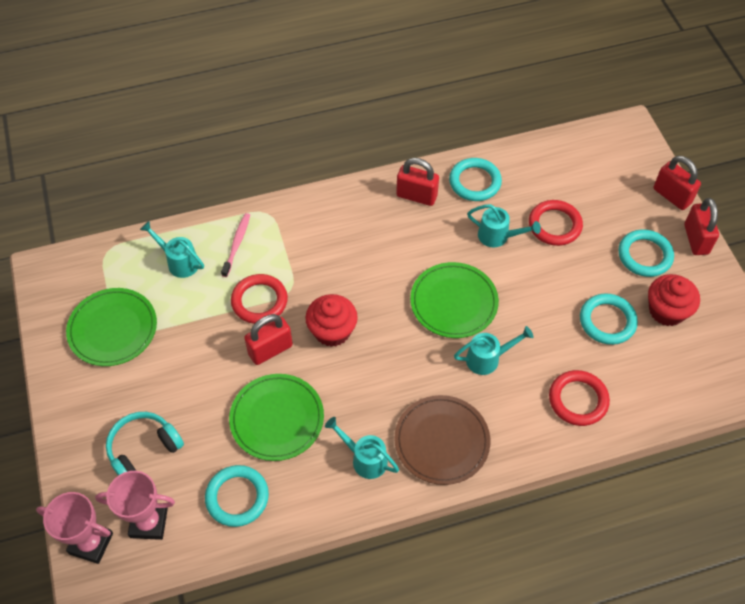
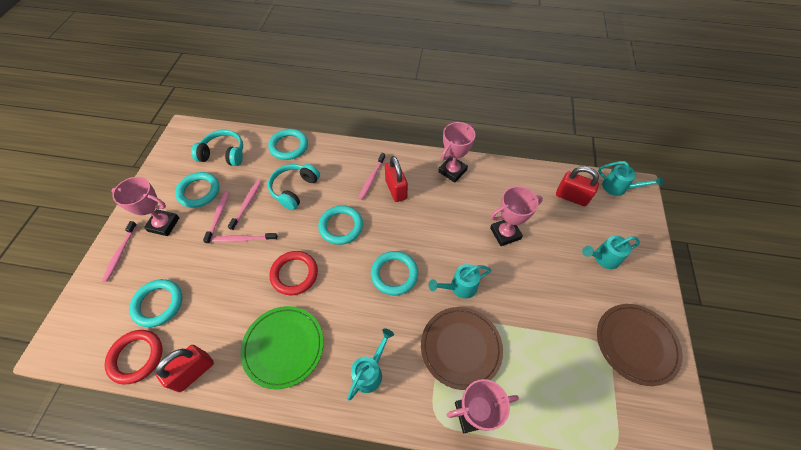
brown plate: 1 -> 2
green plate: 3 -> 1
pink toothbrush: 1 -> 5
pink trophy: 2 -> 4
red cupcake: 2 -> 0
red padlock: 4 -> 3
red ring: 3 -> 2
turquoise headphones: 1 -> 2
turquoise ring: 4 -> 5

